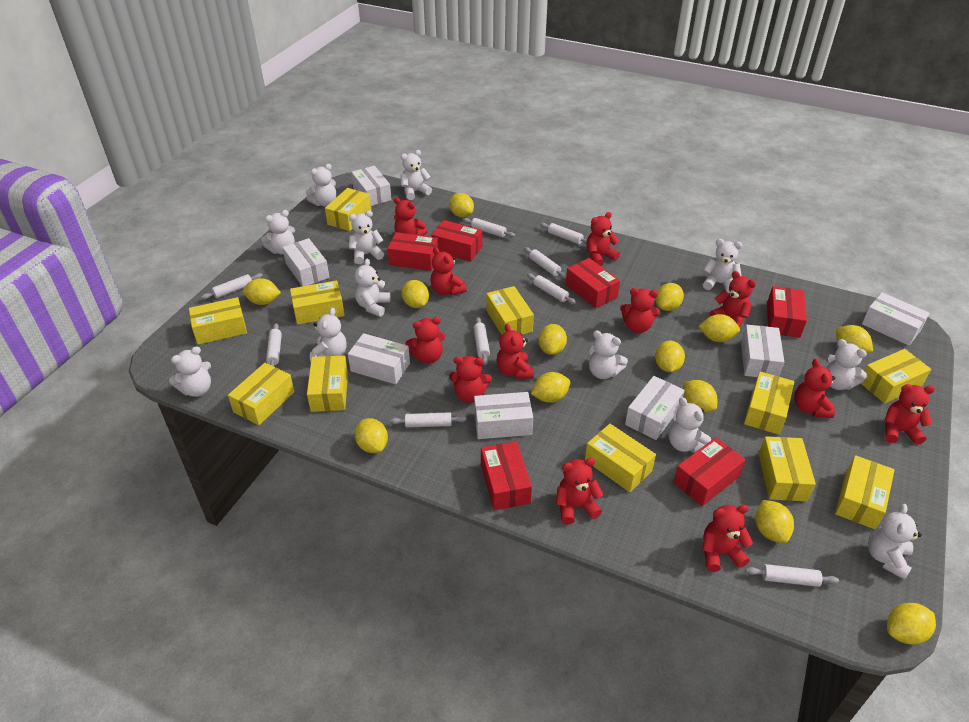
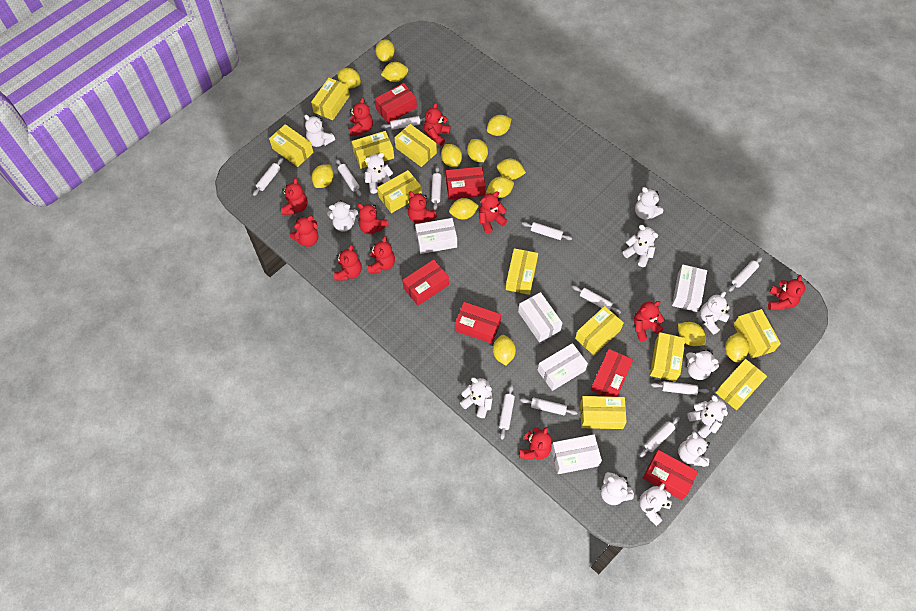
white box: 7 -> 5
white rolling pin: 9 -> 11

